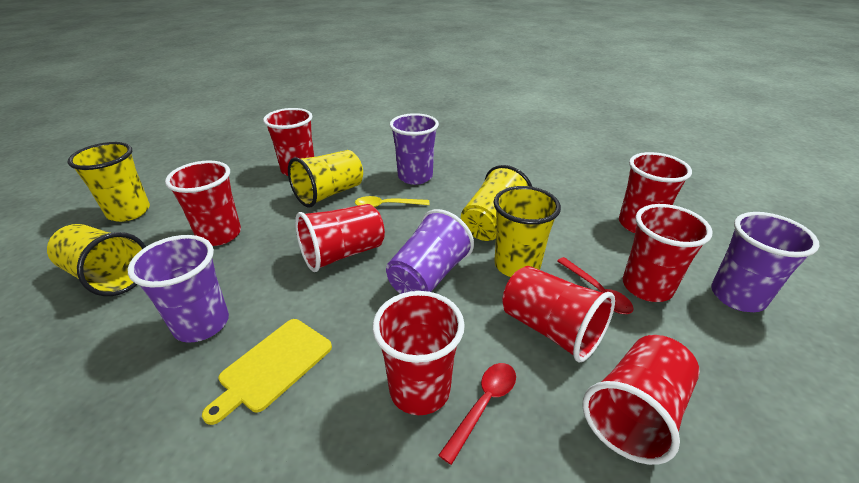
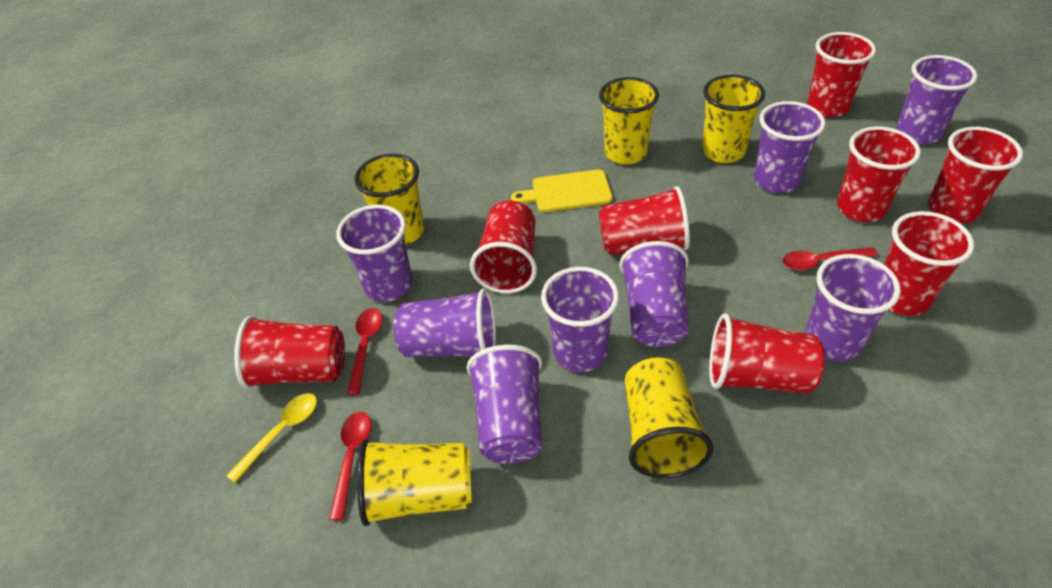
purple cup: 4 -> 8
red spoon: 2 -> 3

